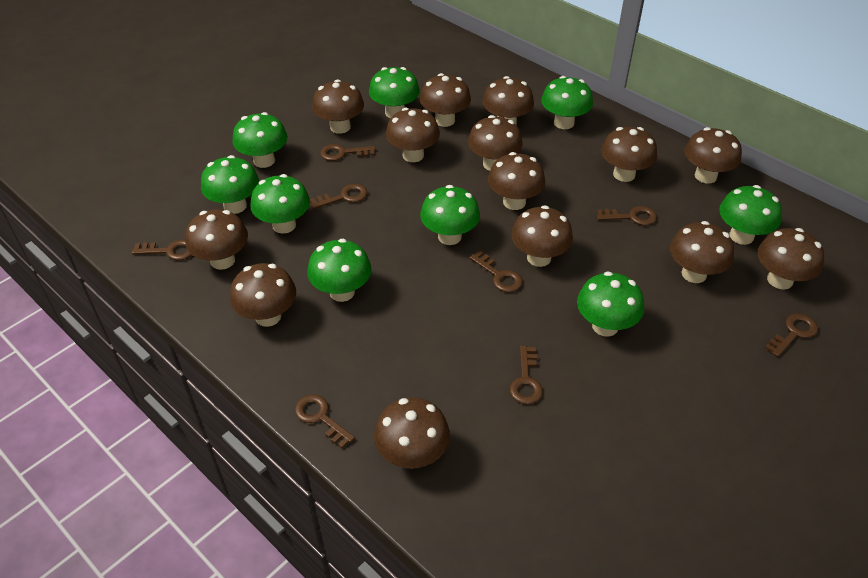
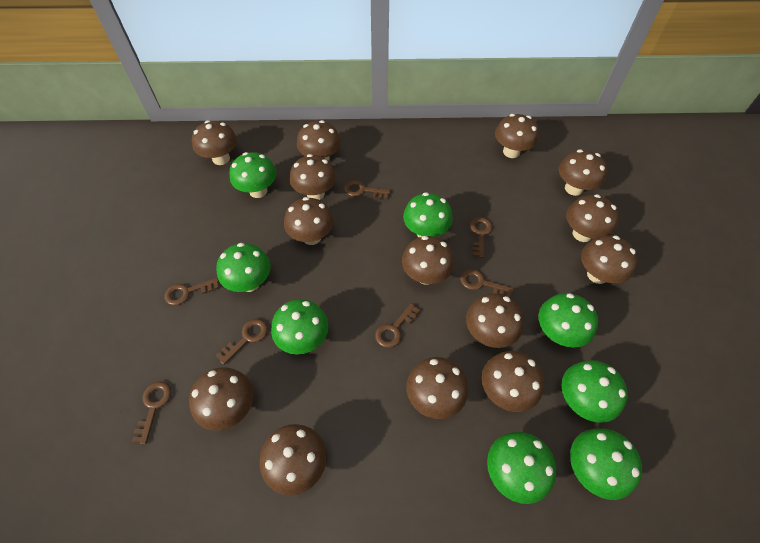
brown key: 8 -> 7
green mushroom: 9 -> 8

